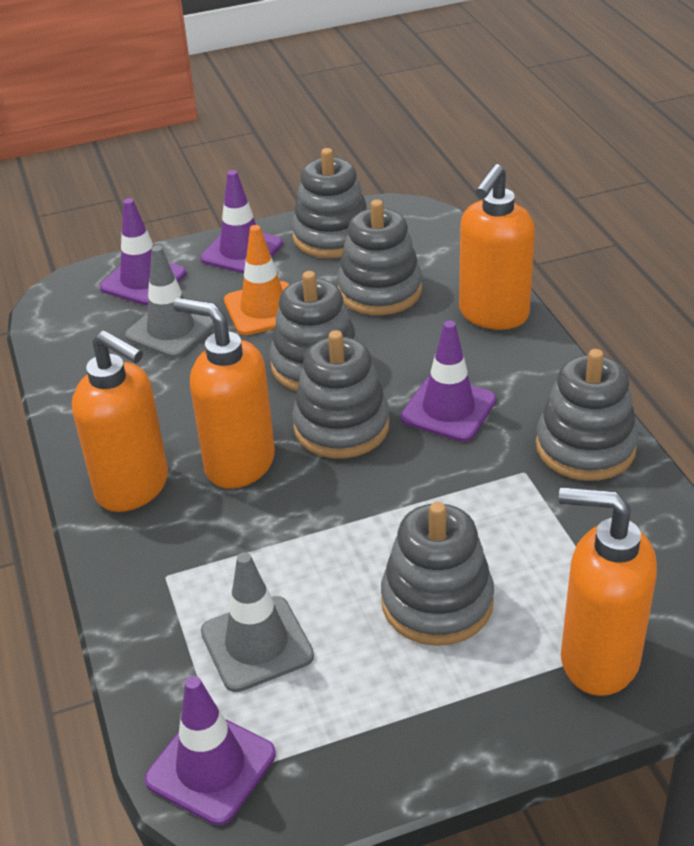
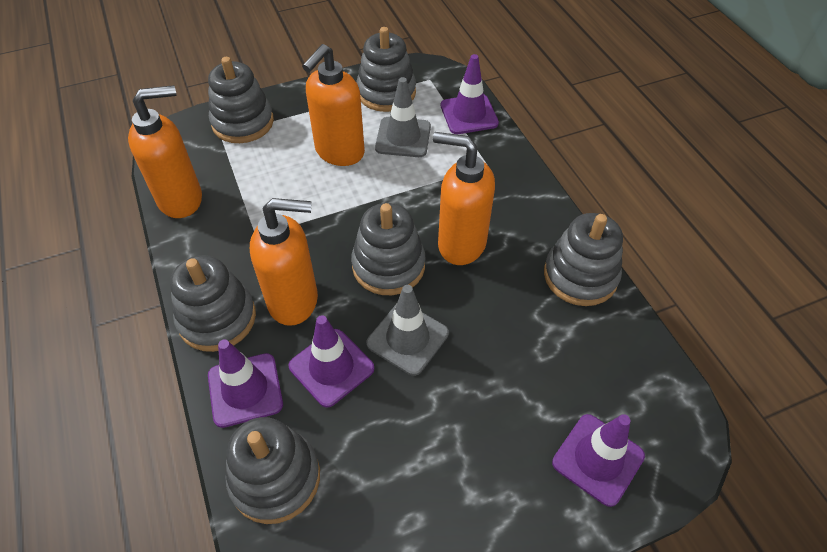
orange traffic cone: 1 -> 0

